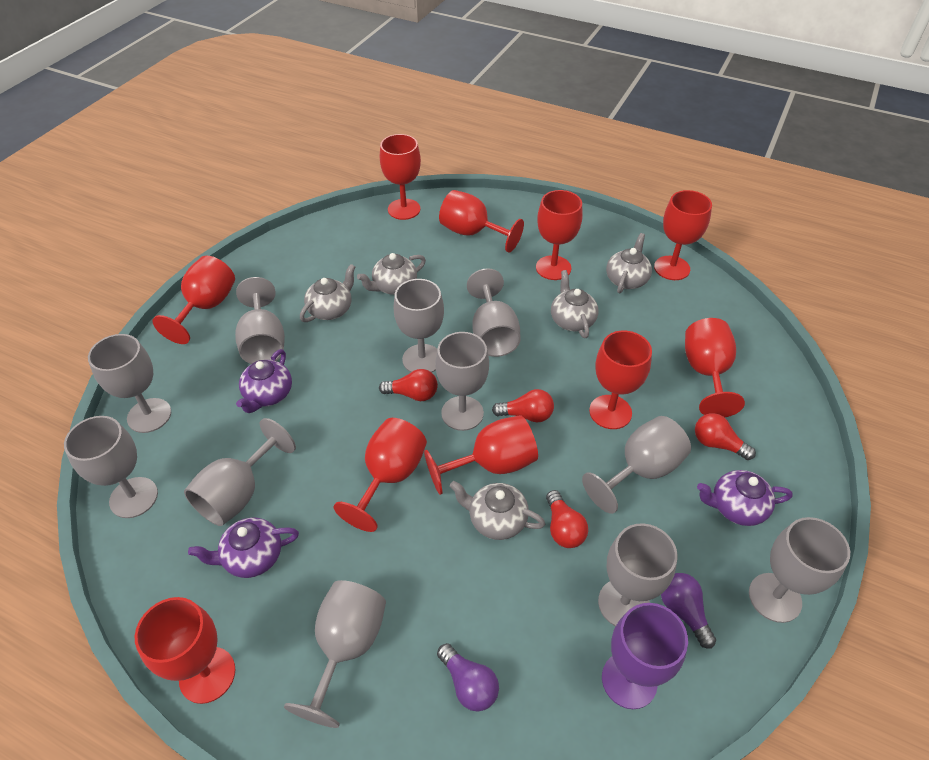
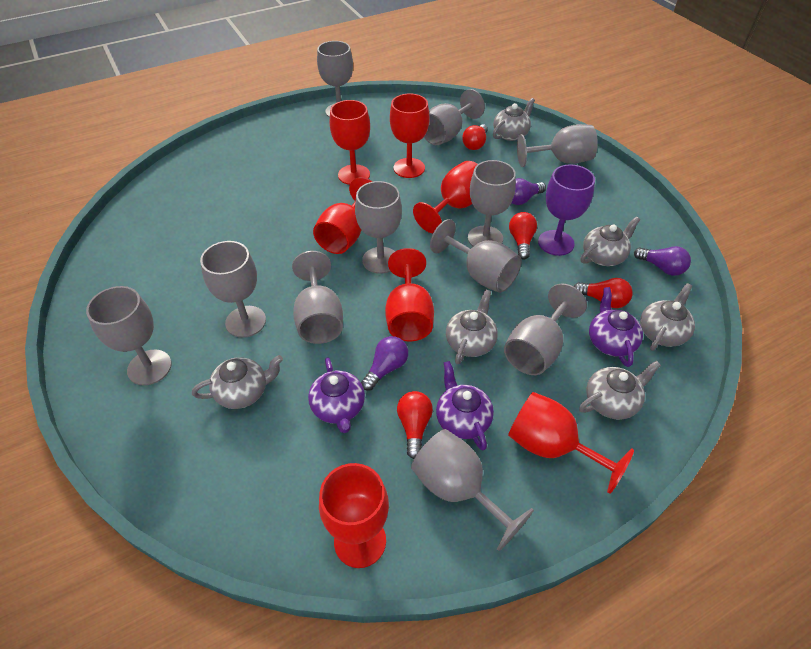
grey teapot: 5 -> 6
purple light bulb: 2 -> 3
red goblet: 10 -> 7

